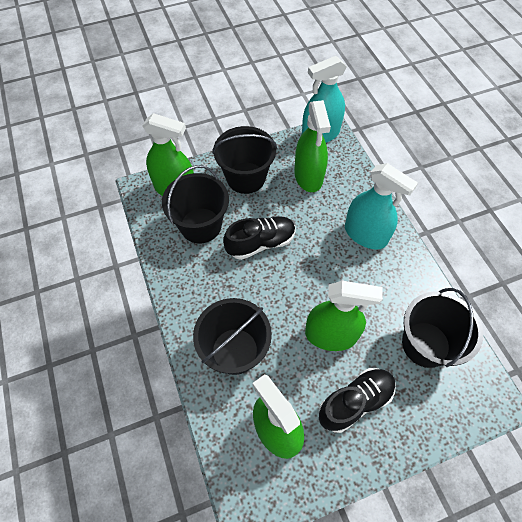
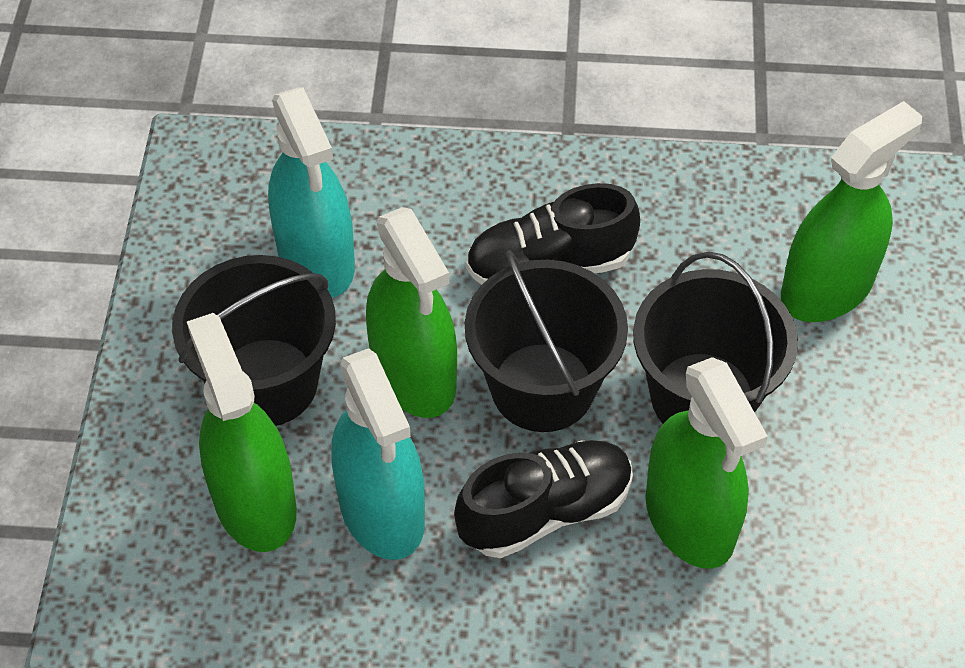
black bucket: 4 -> 3

